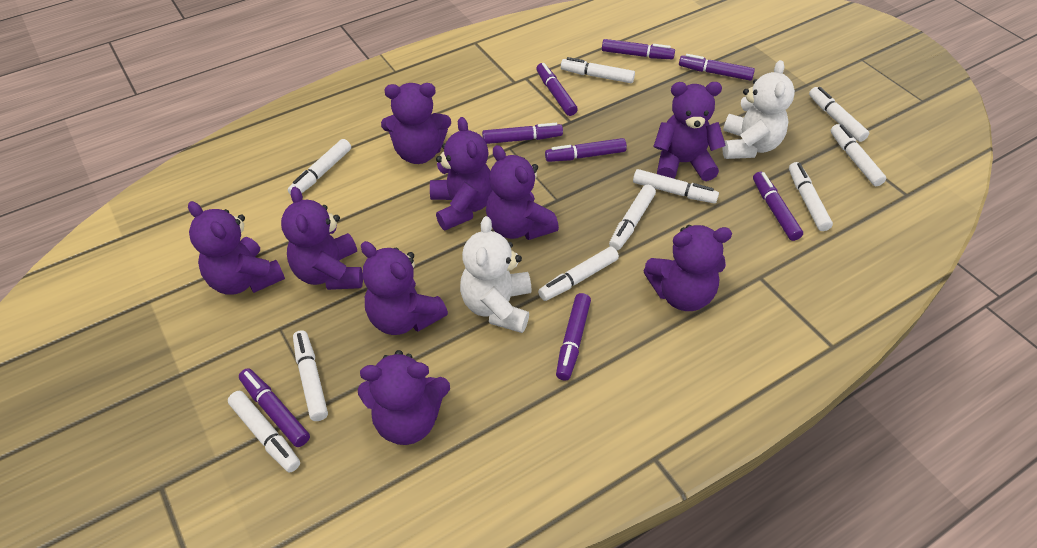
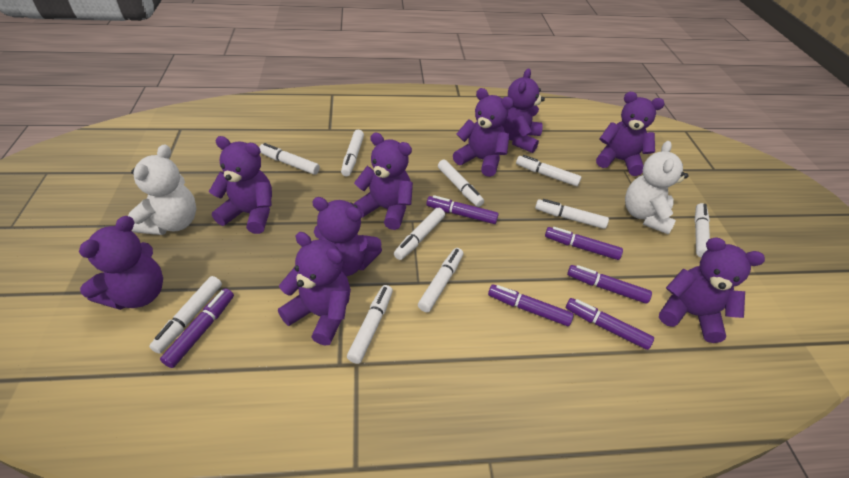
purple marker: 8 -> 6

